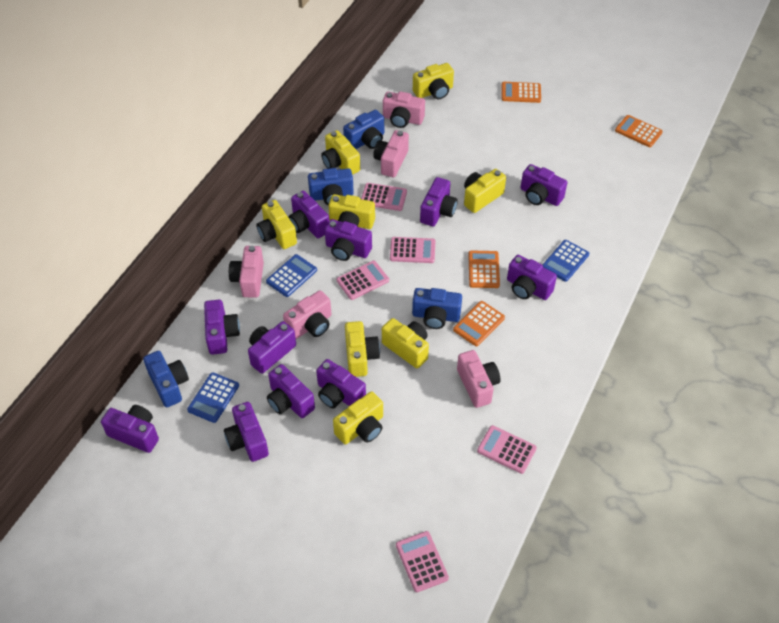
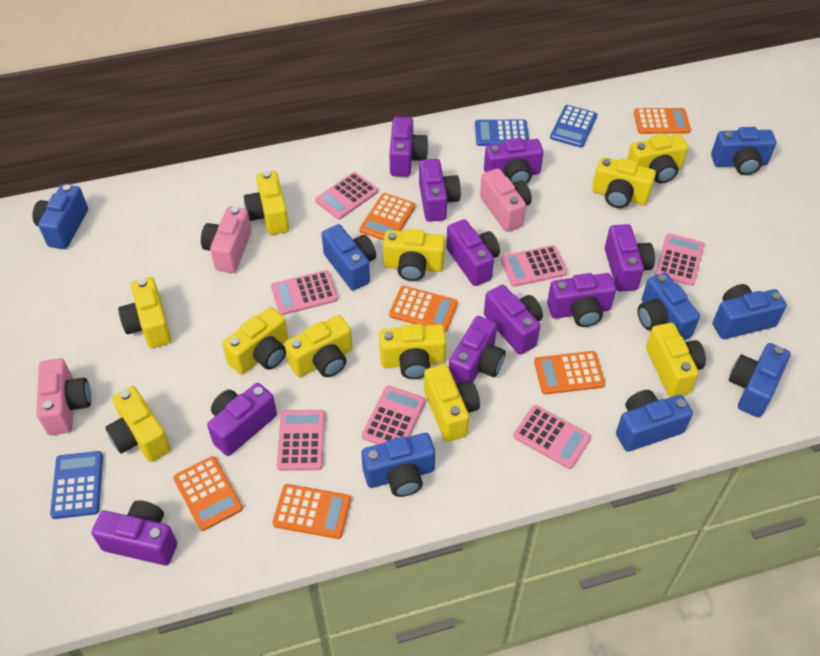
blue camera: 4 -> 8
orange calculator: 4 -> 6
pink calculator: 5 -> 7
pink camera: 5 -> 3
purple camera: 11 -> 10
yellow camera: 8 -> 11

